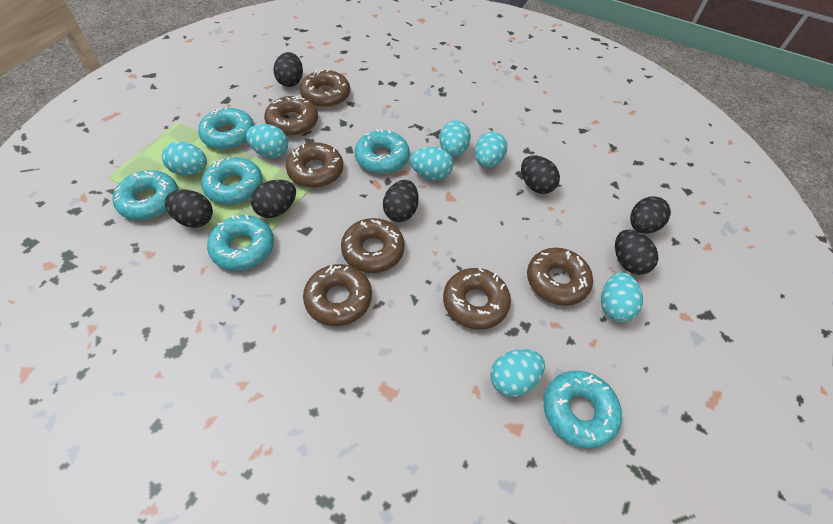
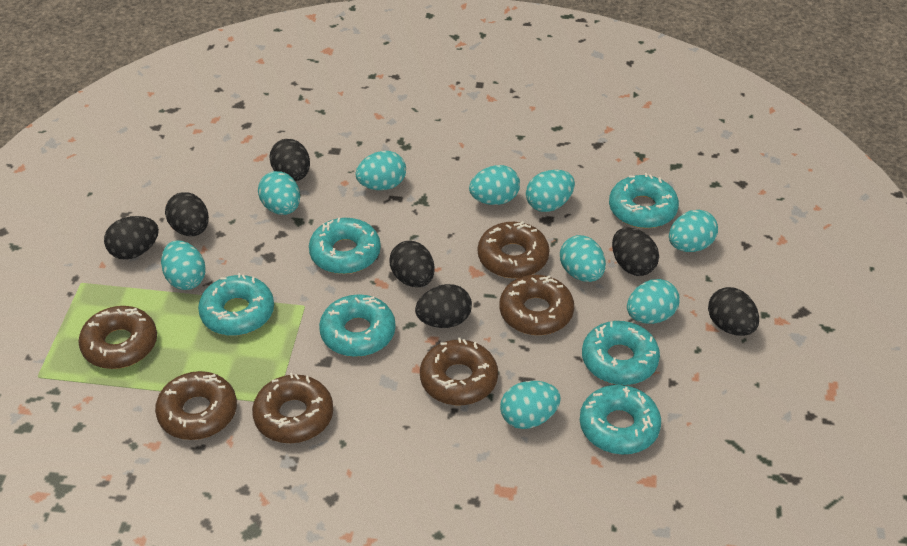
brown donut: 7 -> 6
turquoise egg: 7 -> 9

